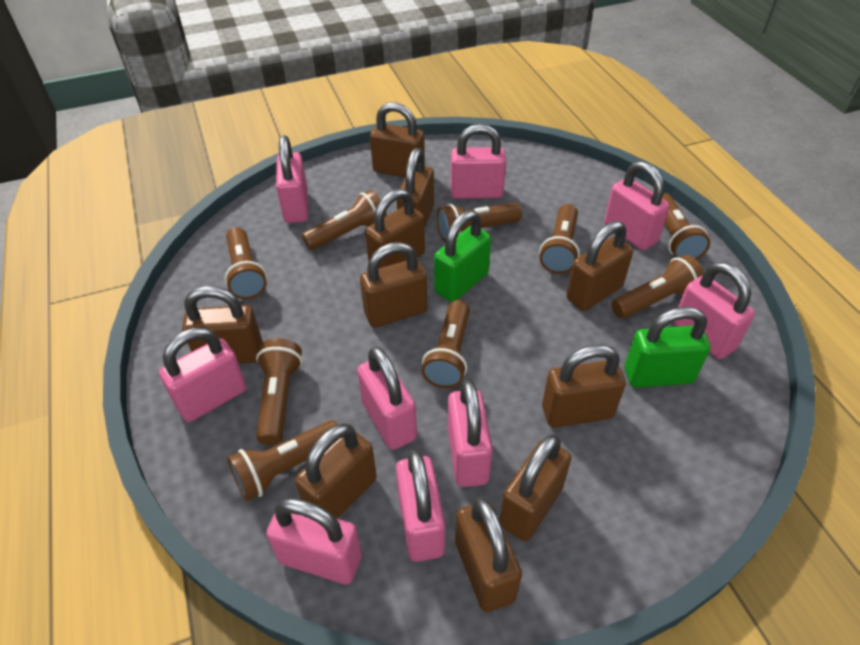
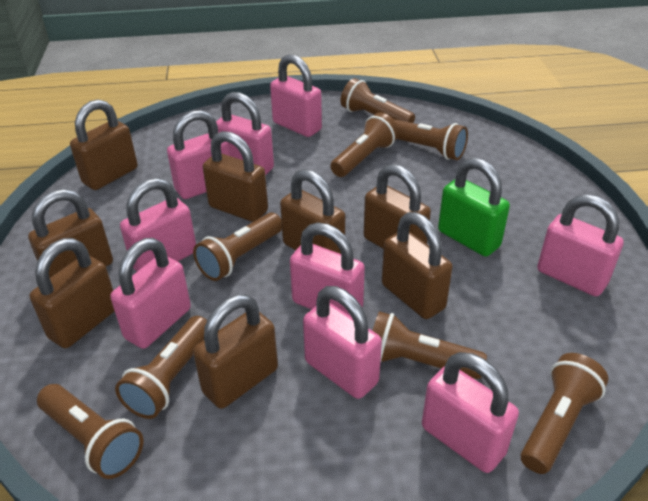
brown flashlight: 9 -> 8
brown padlock: 10 -> 8
green padlock: 2 -> 1

